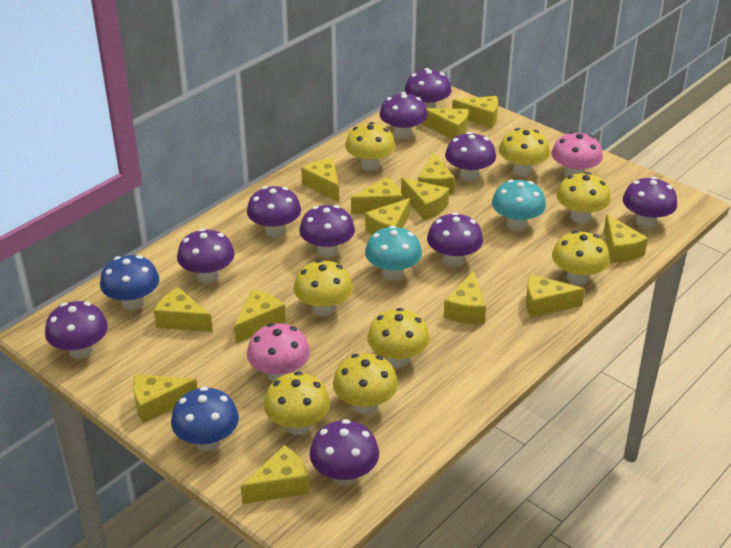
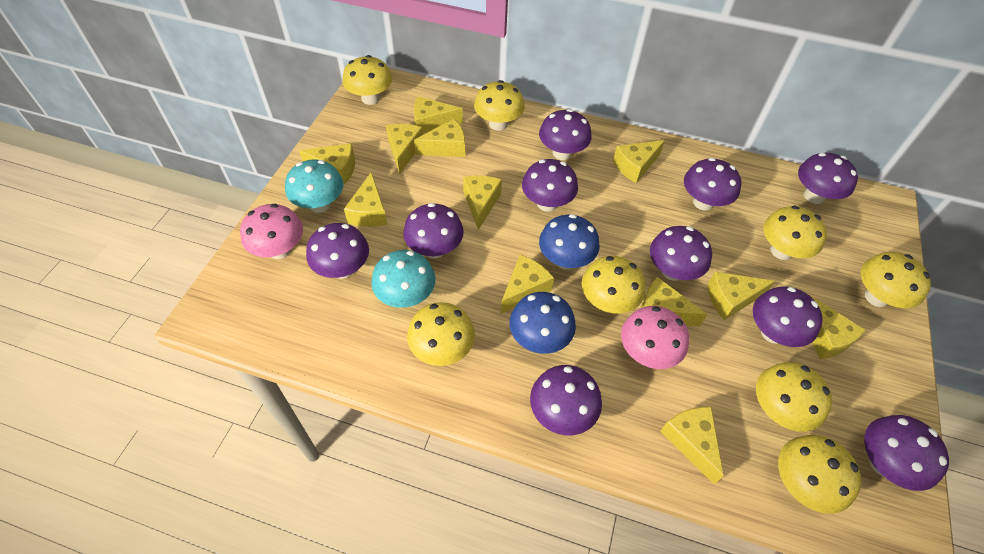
yellow cheese: 14 -> 12

